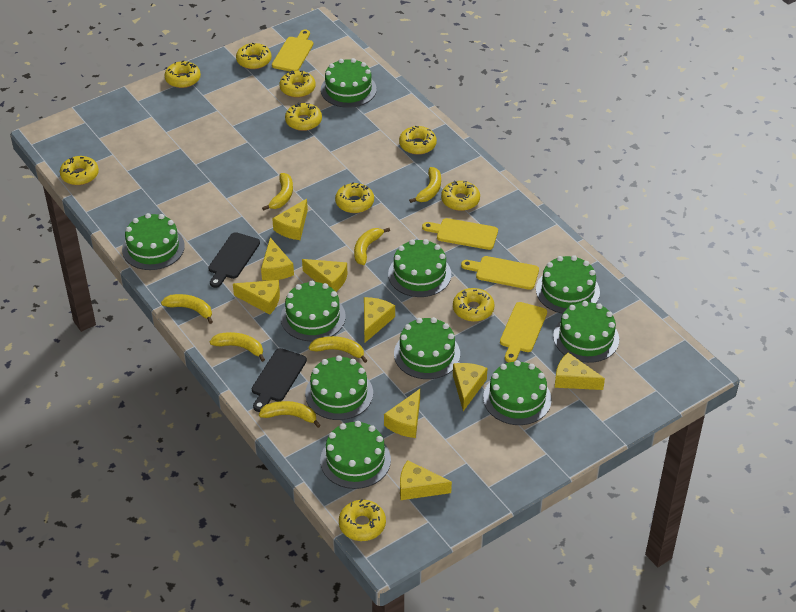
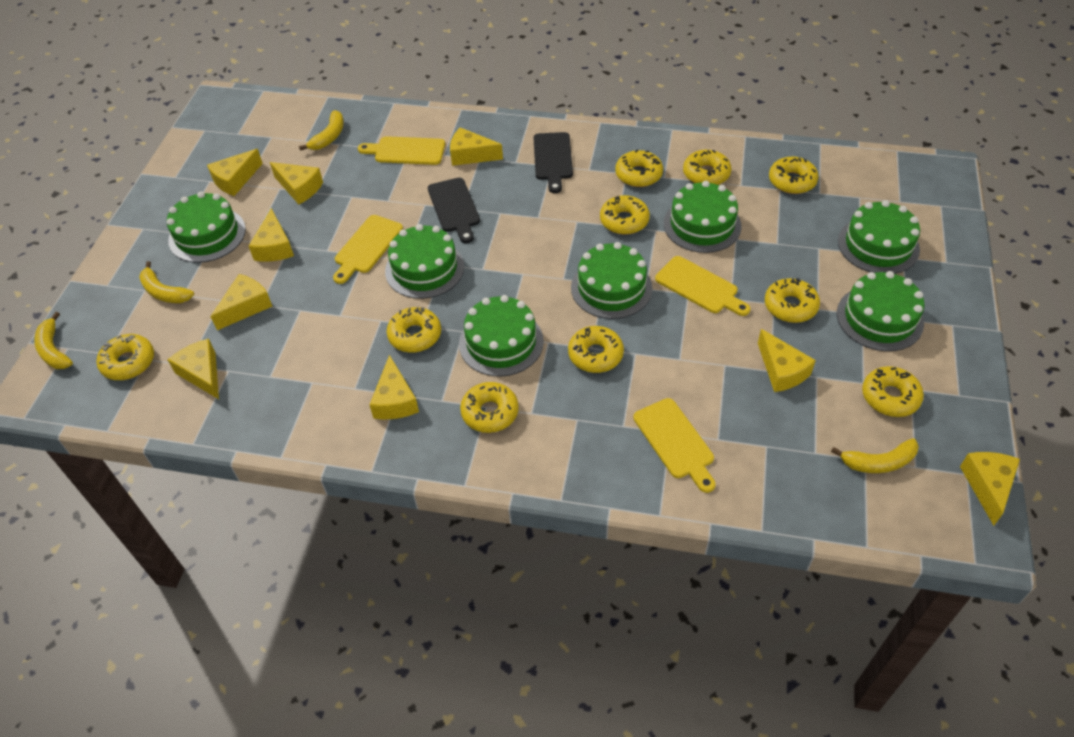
green cake: 10 -> 7
yellow banana: 7 -> 4

